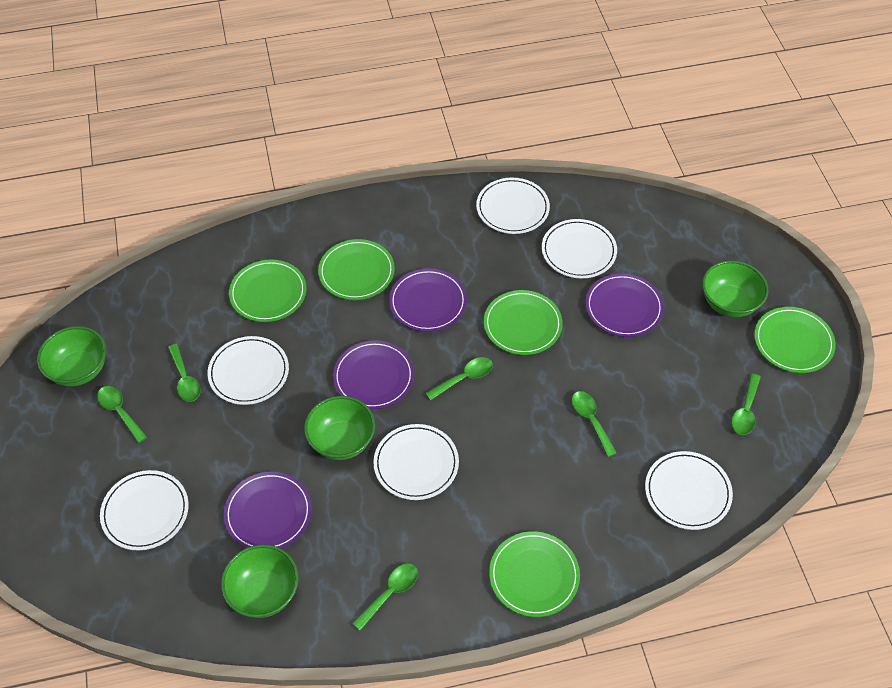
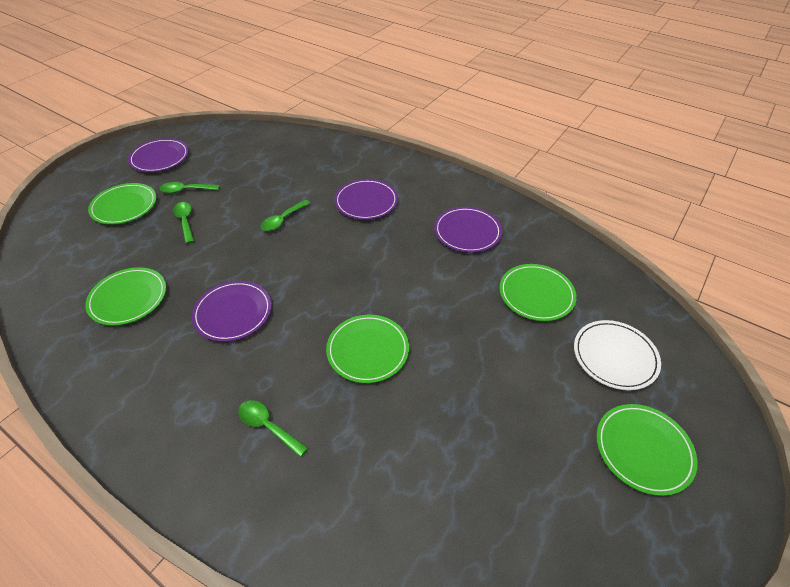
green bowl: 4 -> 0
green spoon: 6 -> 4
white plate: 6 -> 1

